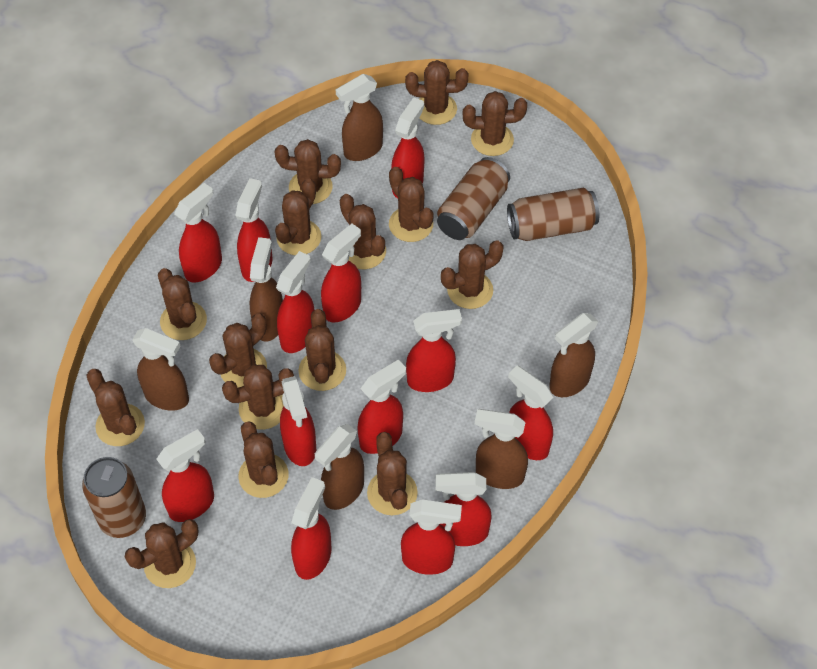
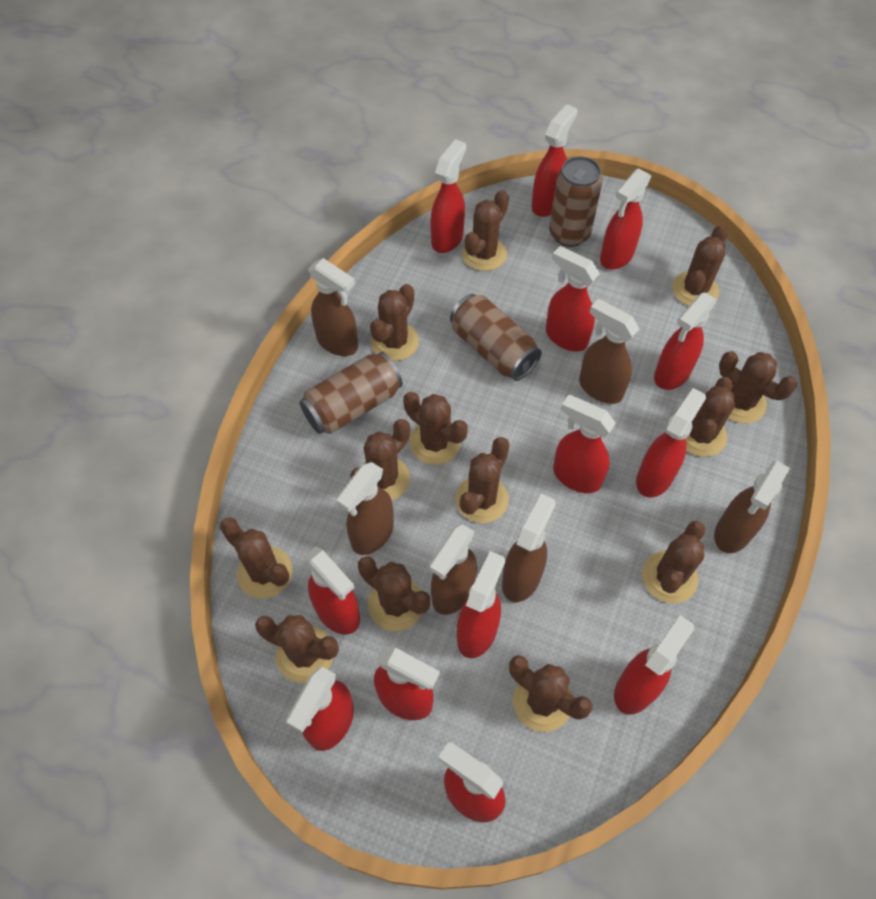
brown cactus: 15 -> 13

